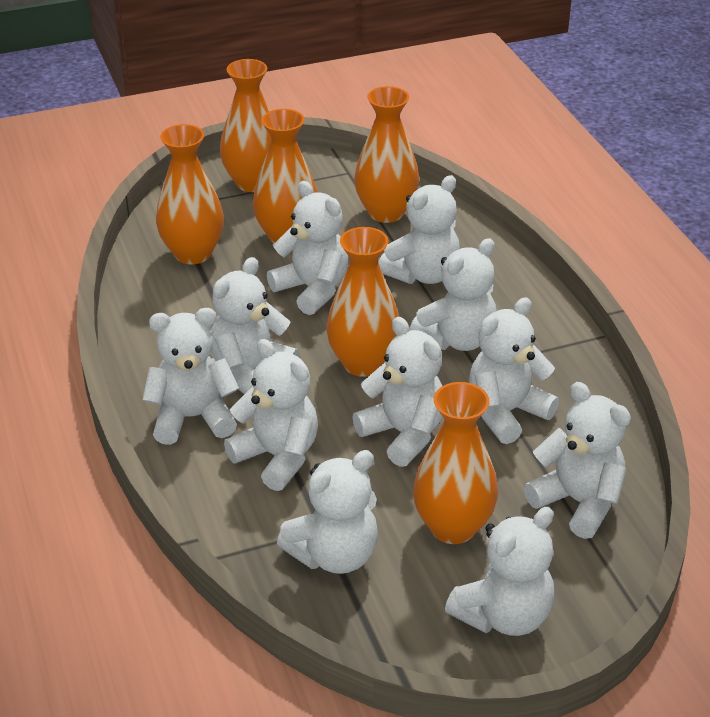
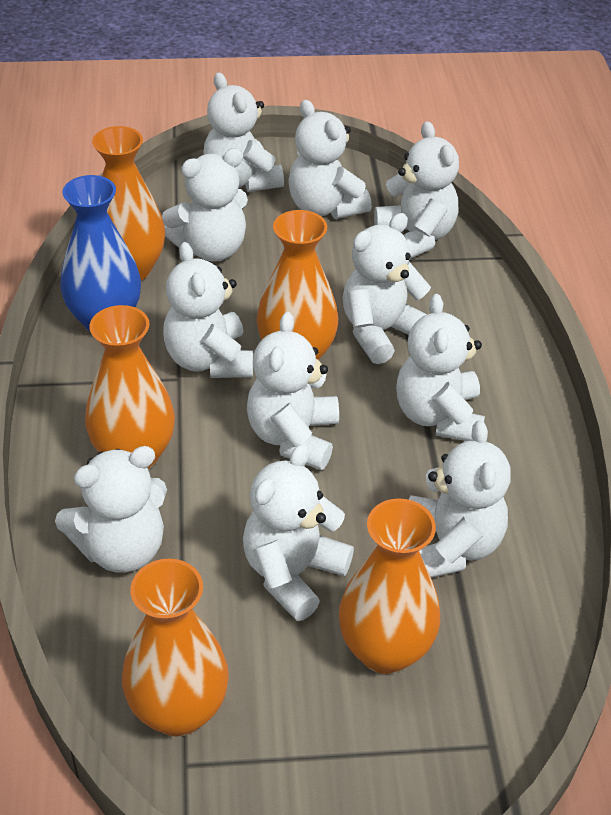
blue vase: 0 -> 1
orange vase: 6 -> 5

